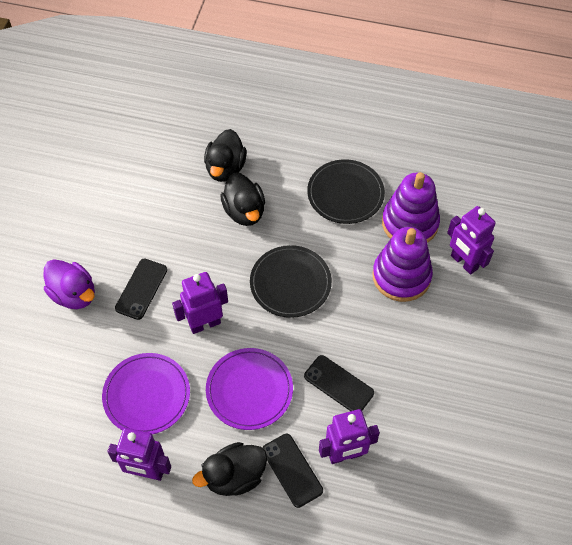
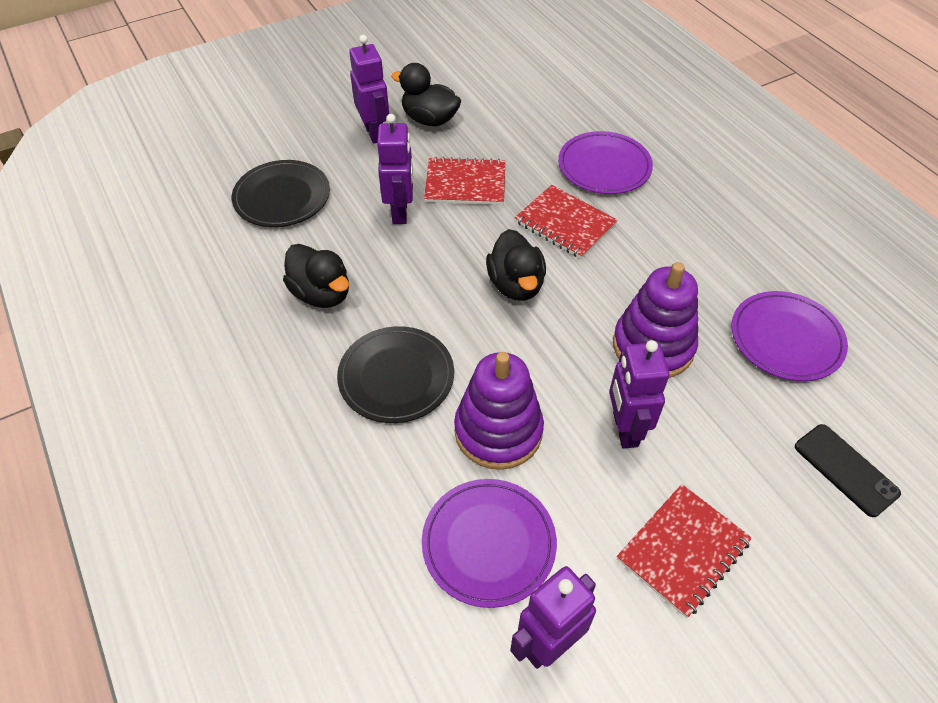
black phone: 3 -> 1
purple duck: 1 -> 0
purple plate: 2 -> 3
red notebook: 0 -> 3

